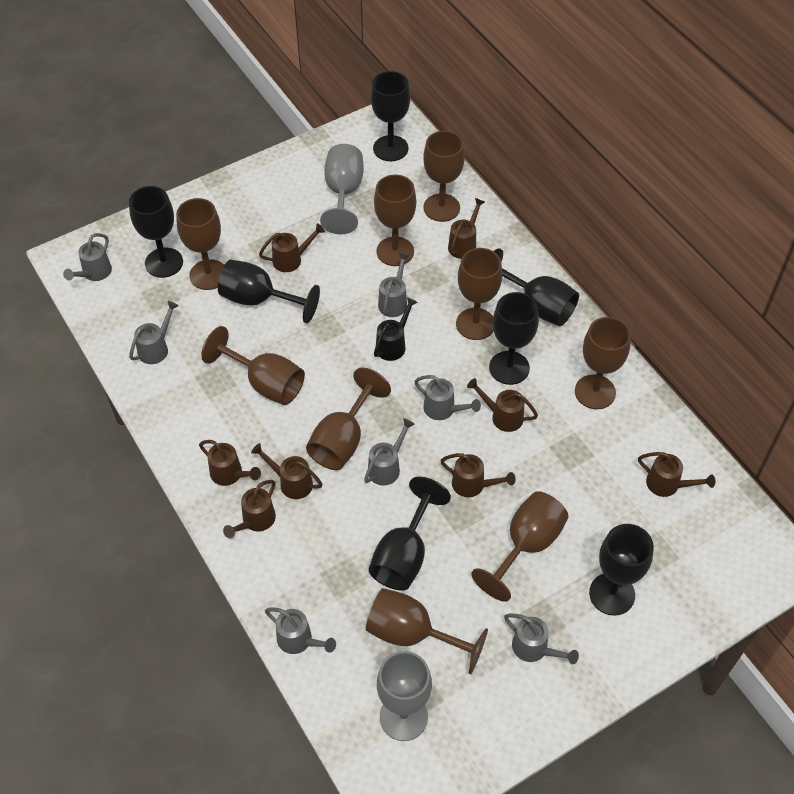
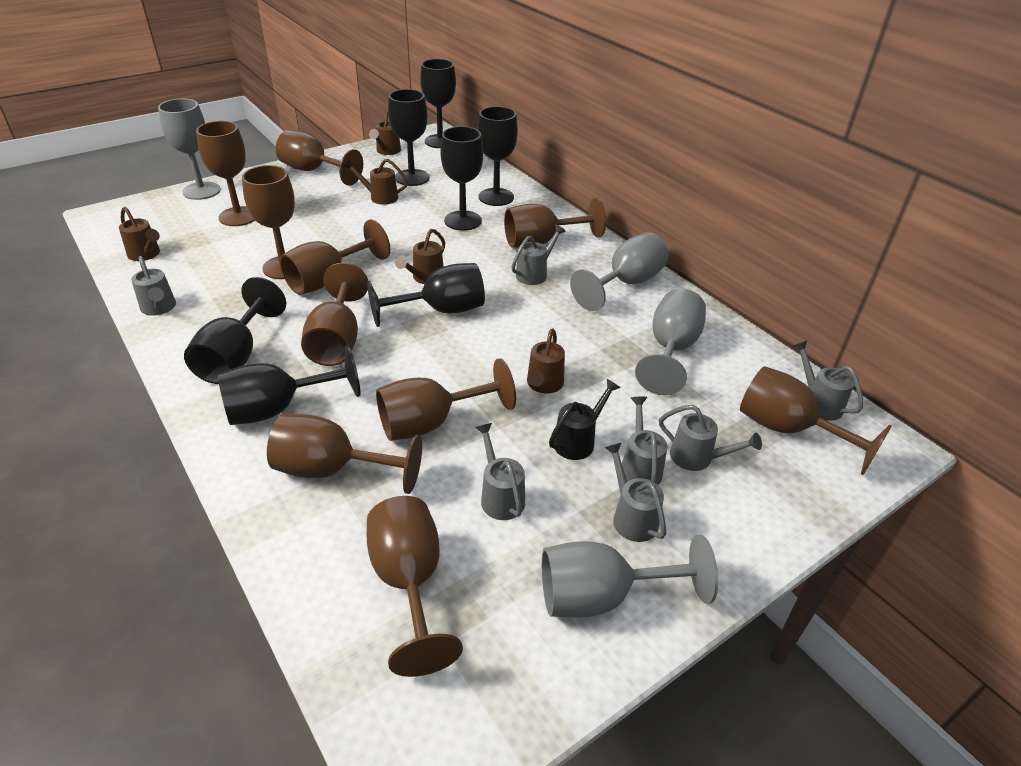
brown goblet: 9 -> 10
brown watering can: 8 -> 5
grey goblet: 2 -> 4

